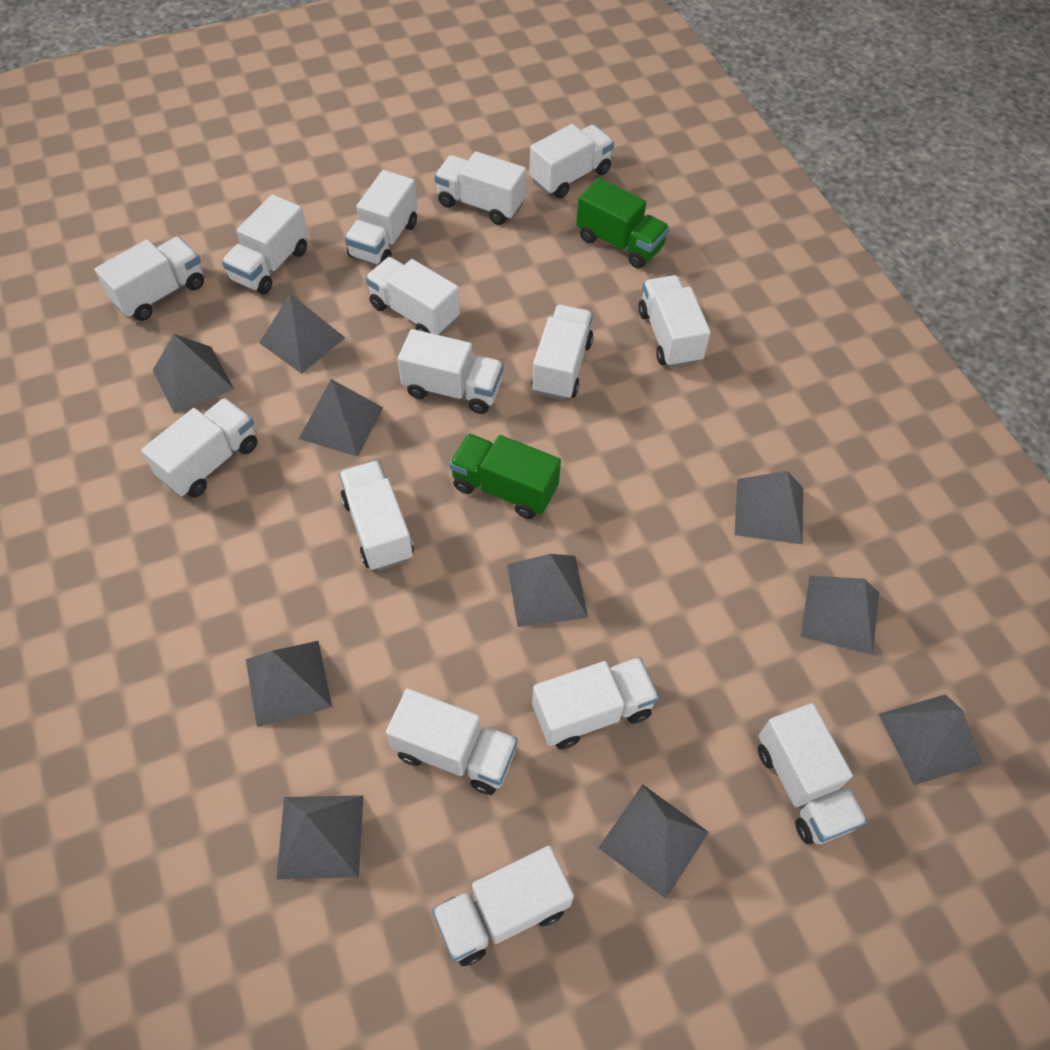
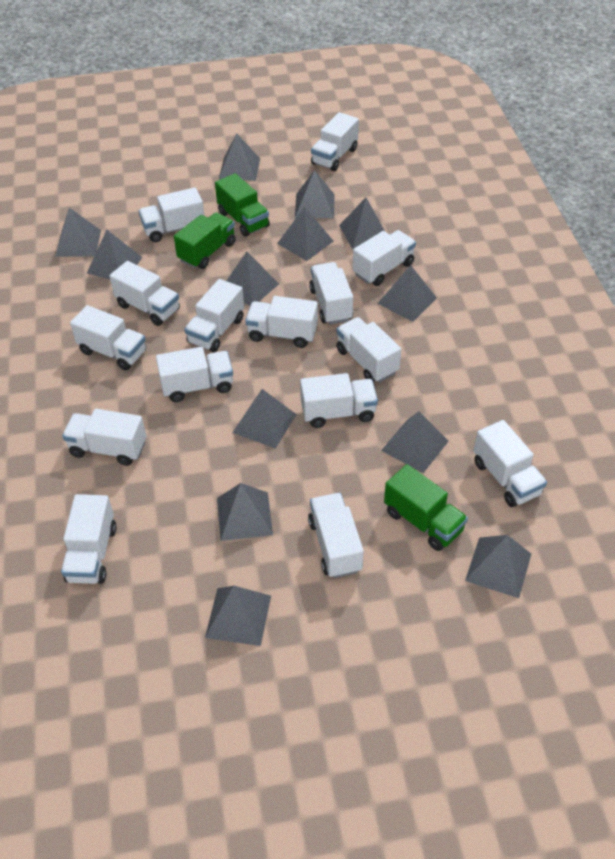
green truck: 2 -> 3
grey pyramid: 10 -> 13

